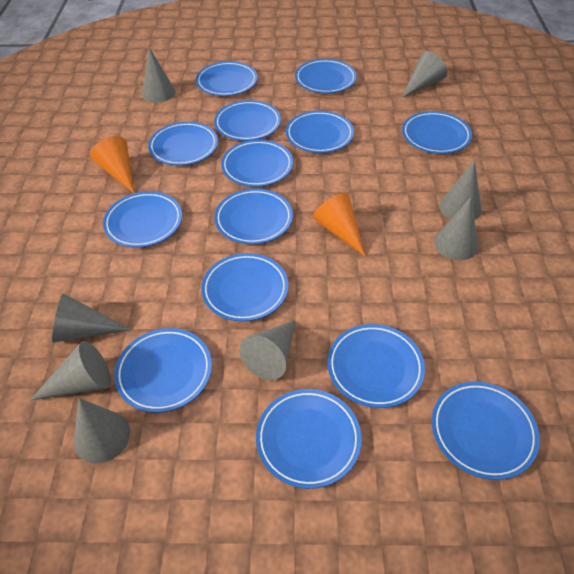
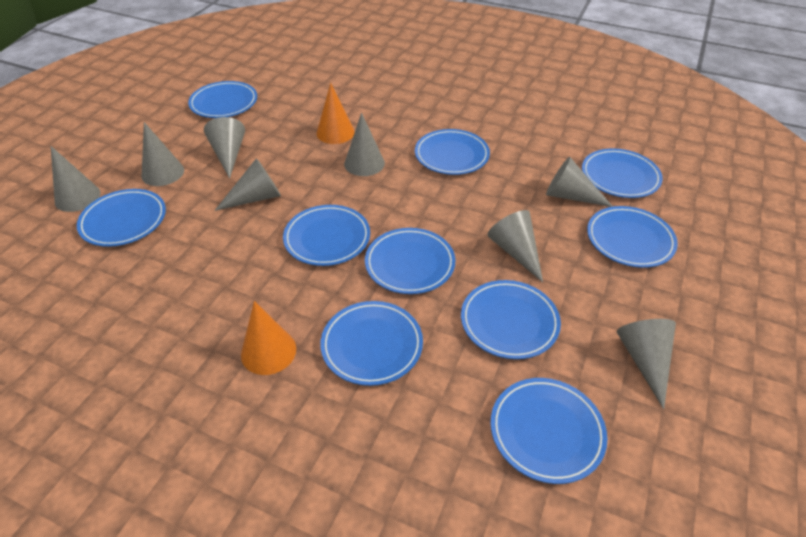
blue plate: 14 -> 10

